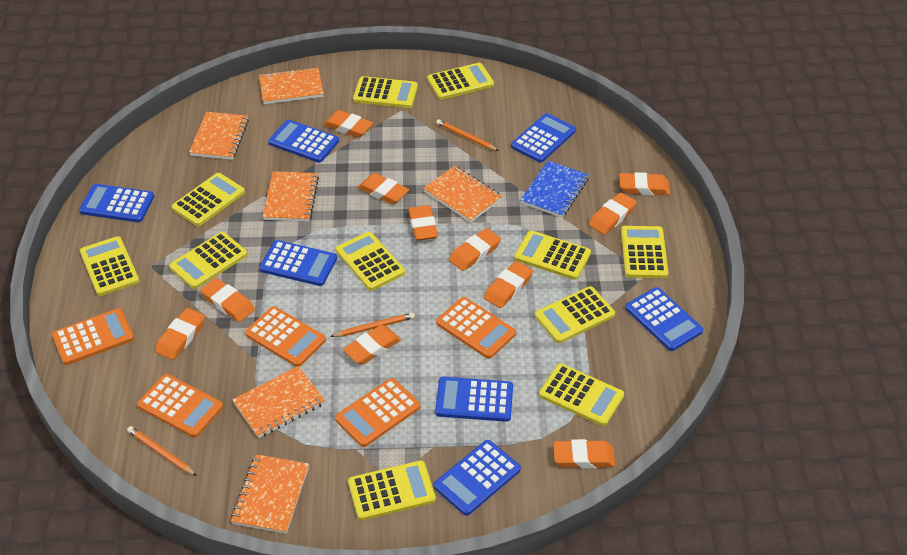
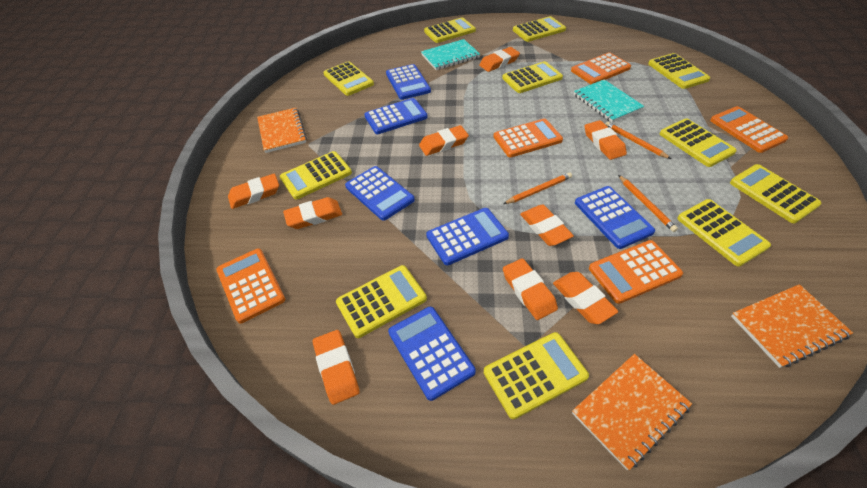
blue calculator: 7 -> 6
blue notebook: 1 -> 0
orange eraser: 11 -> 9
orange notebook: 6 -> 3
turquoise notebook: 0 -> 2

